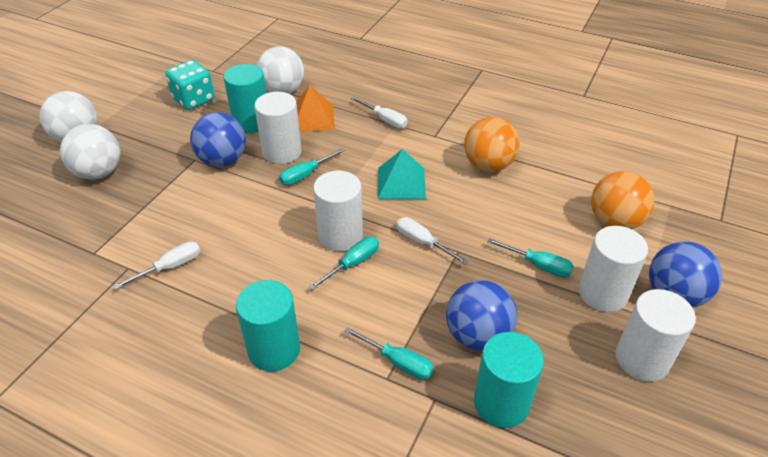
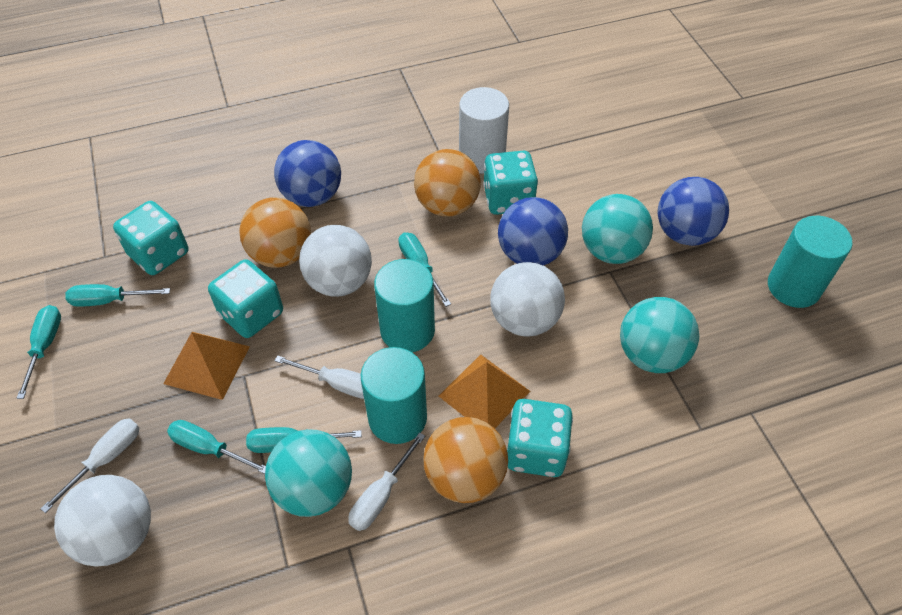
orange ball: 2 -> 3
orange pyramid: 1 -> 2
turquoise ball: 0 -> 3
turquoise dice: 1 -> 4
turquoise pyramid: 1 -> 0
turquoise screwdriver: 4 -> 5
white cylinder: 4 -> 1

